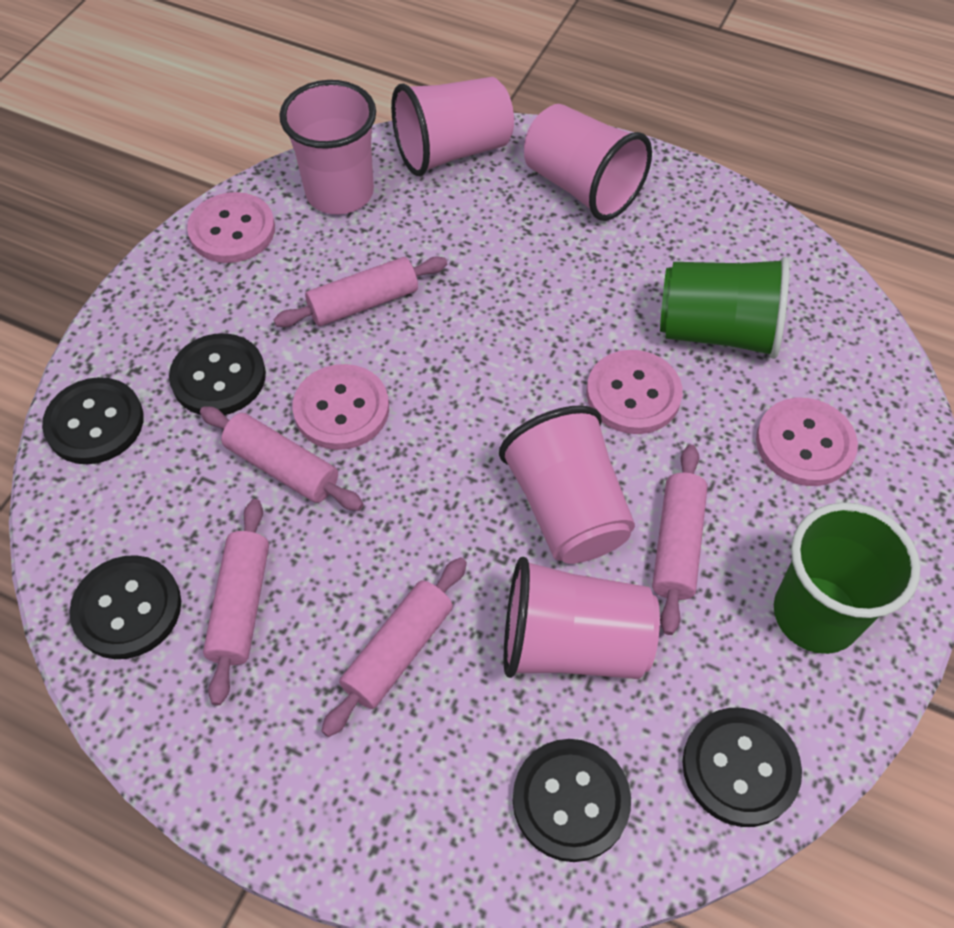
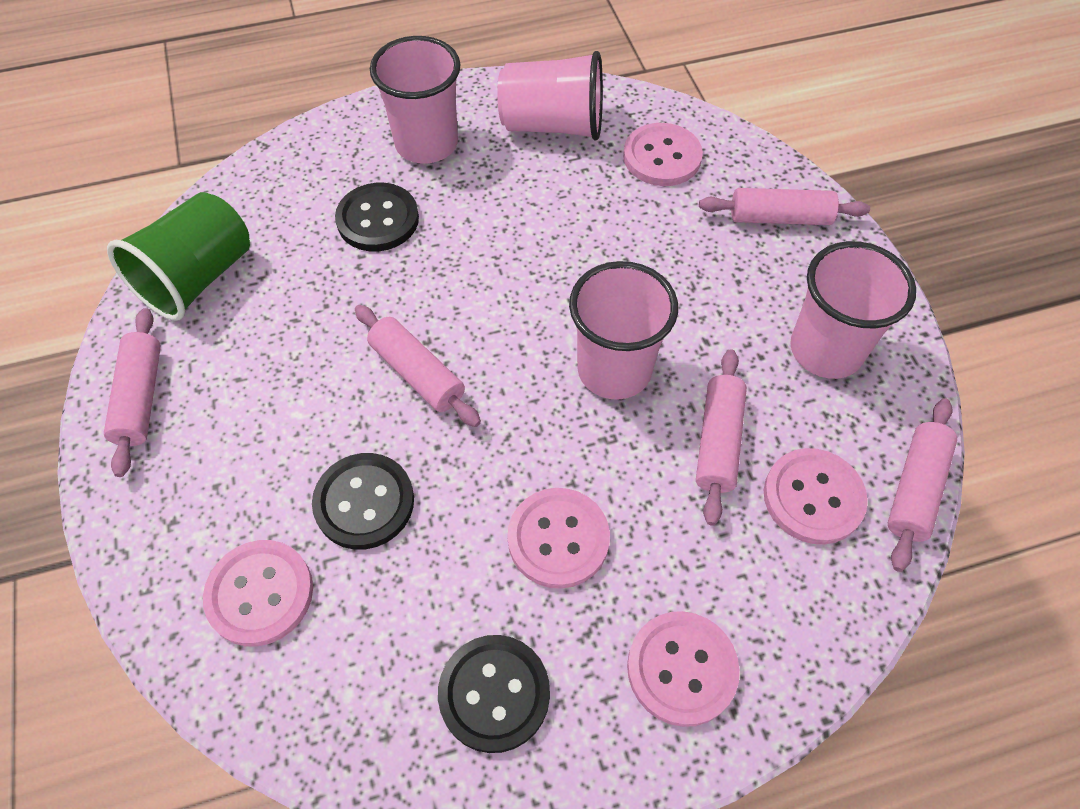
black button: 5 -> 3
green cup: 2 -> 1
pink button: 4 -> 5
pink cup: 5 -> 4

